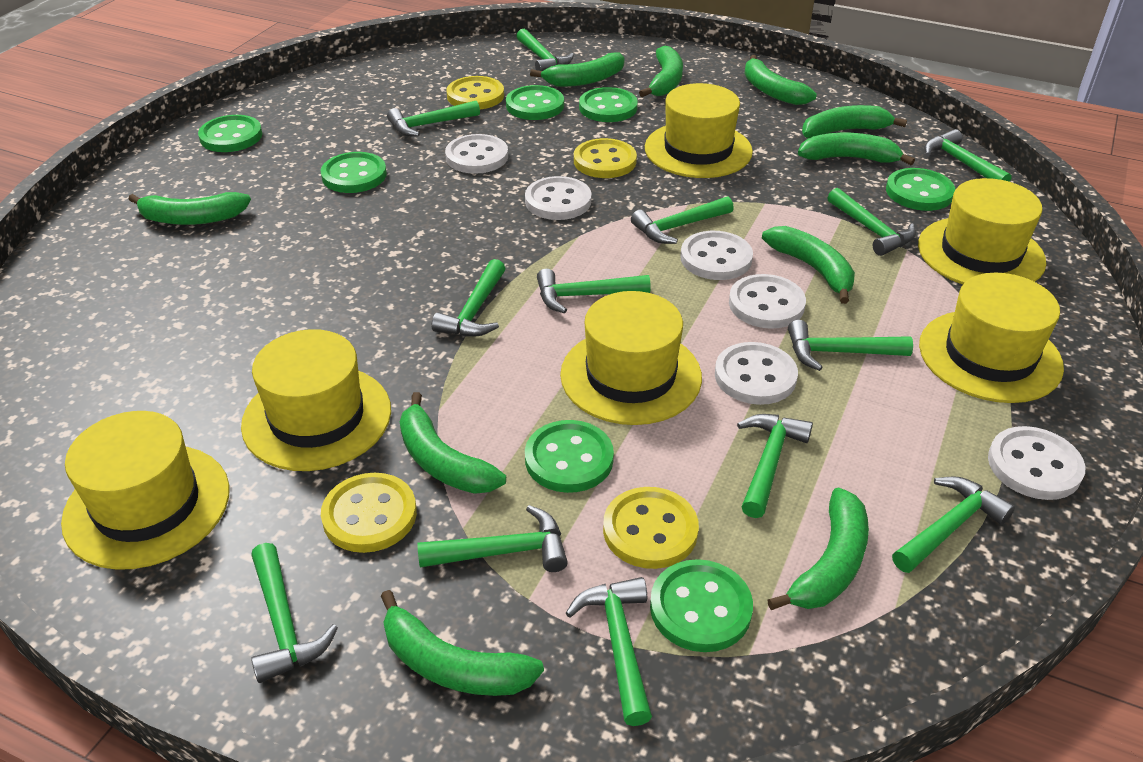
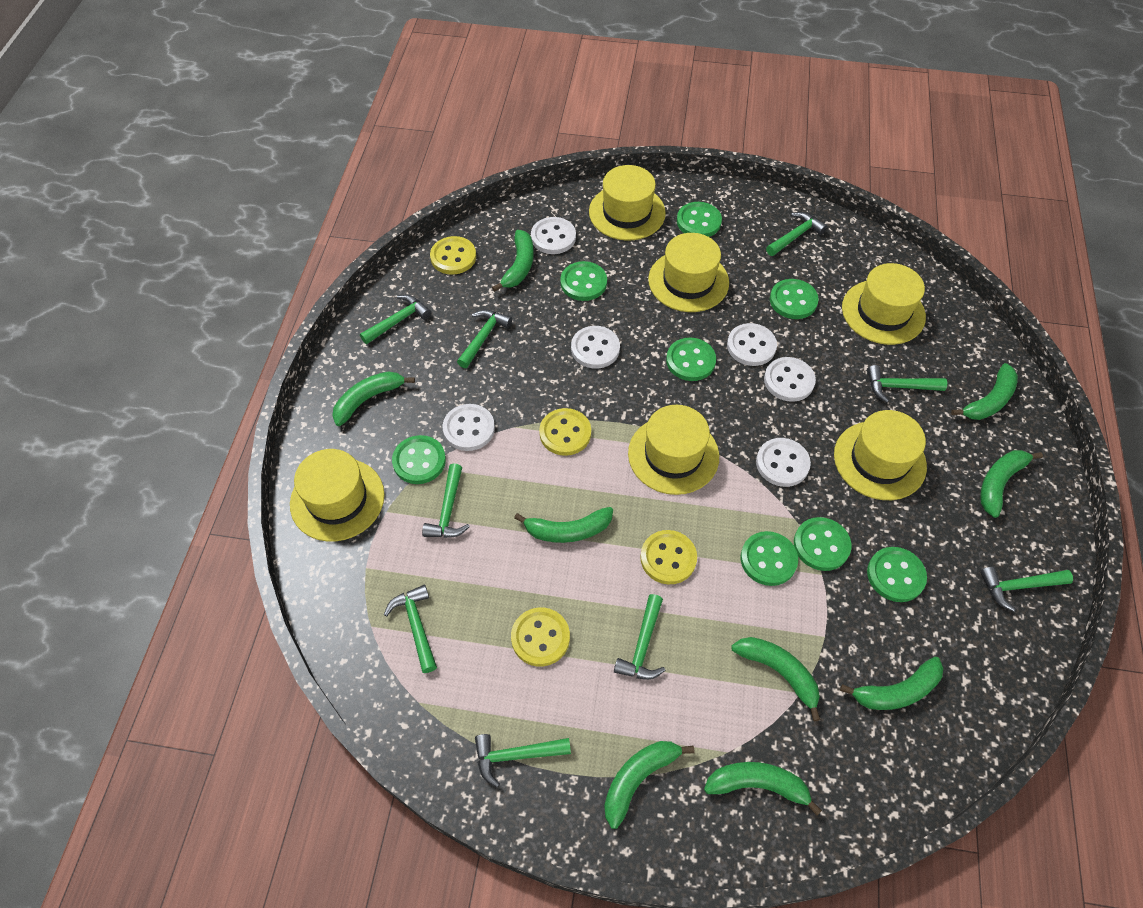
green banana: 10 -> 9
green button: 7 -> 8
green hammer: 13 -> 9

